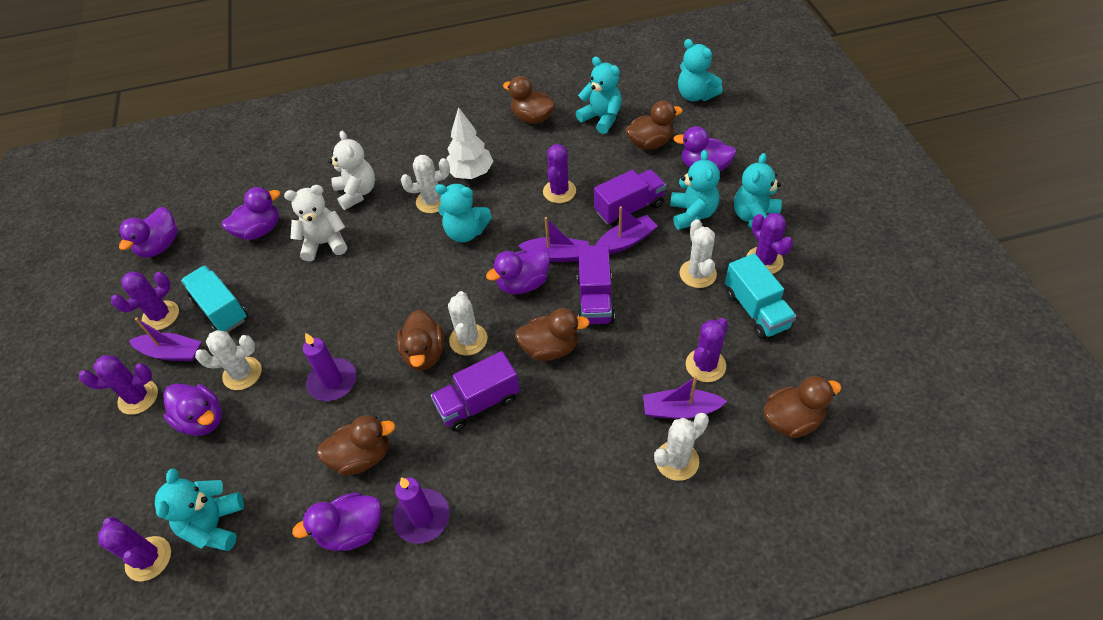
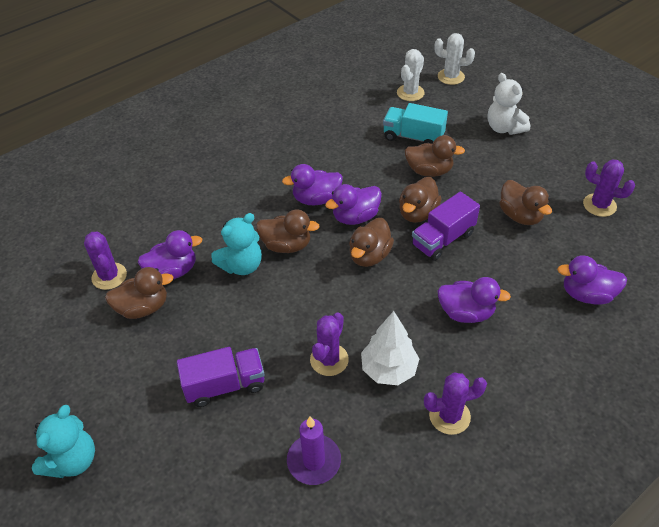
purple boat: 4 -> 0
purple cactus: 6 -> 4
purple candle: 2 -> 1
purple duck: 6 -> 5
purple truck: 3 -> 2
turquoise teddy bear: 6 -> 2
turquoise truck: 2 -> 1
white cactus: 5 -> 2
white teddy bear: 2 -> 1

